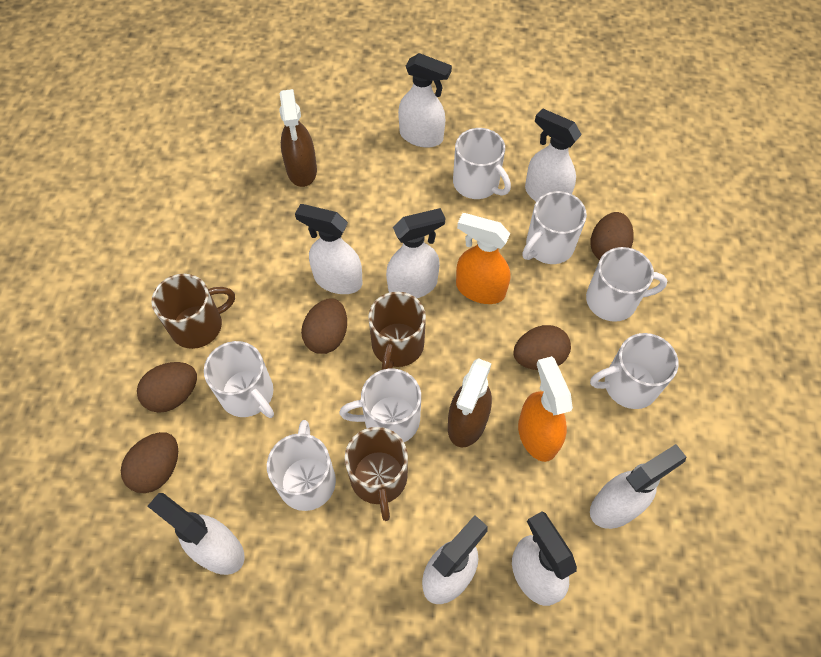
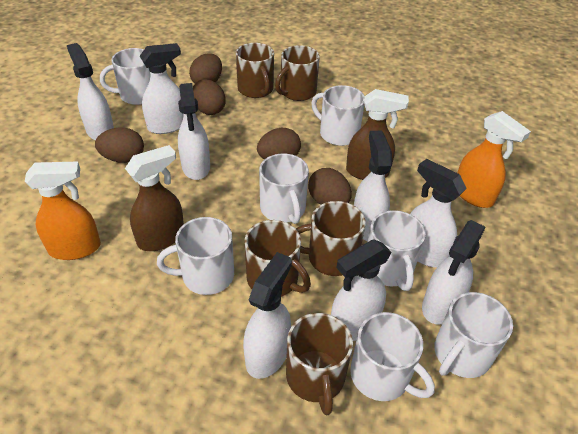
brown mug: 3 -> 5

